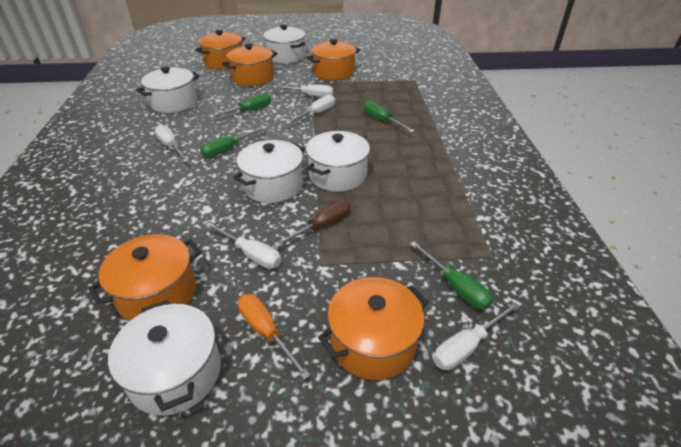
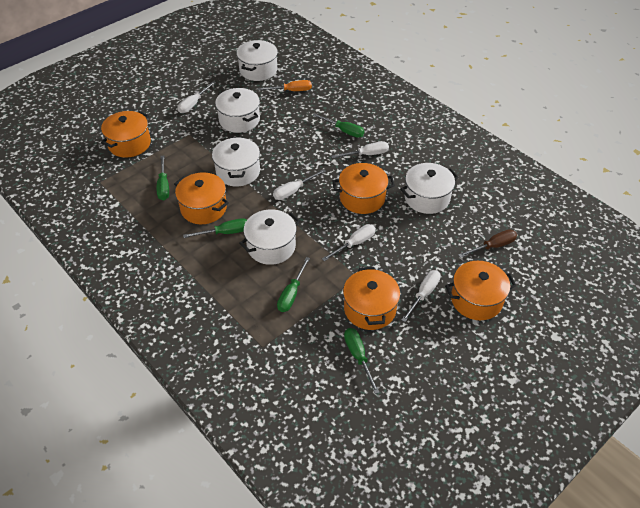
green screwdriver: 4 -> 5

